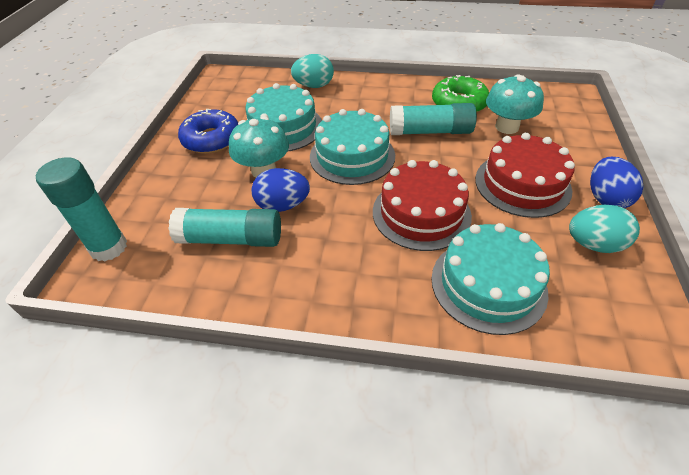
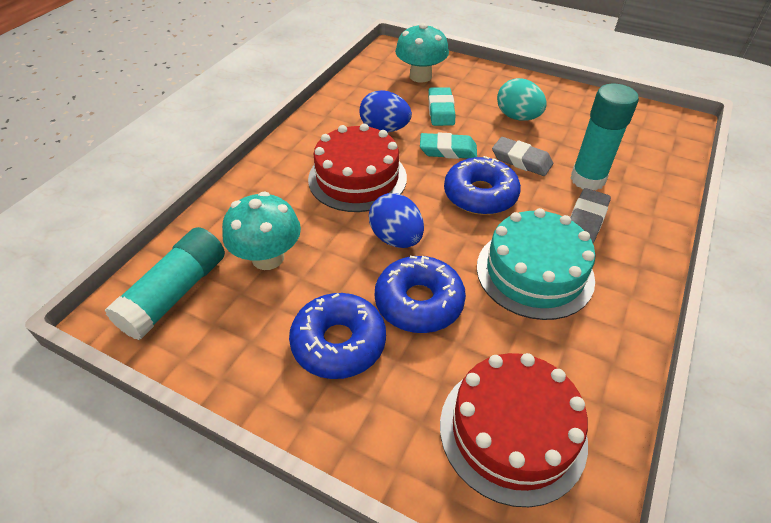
blue donut: 1 -> 3
green donut: 1 -> 0
grey eraser: 0 -> 2
turquoise cake: 3 -> 1
turquoise egg: 2 -> 1
turquoise eraser: 0 -> 2
turquoise glue stick: 3 -> 2

